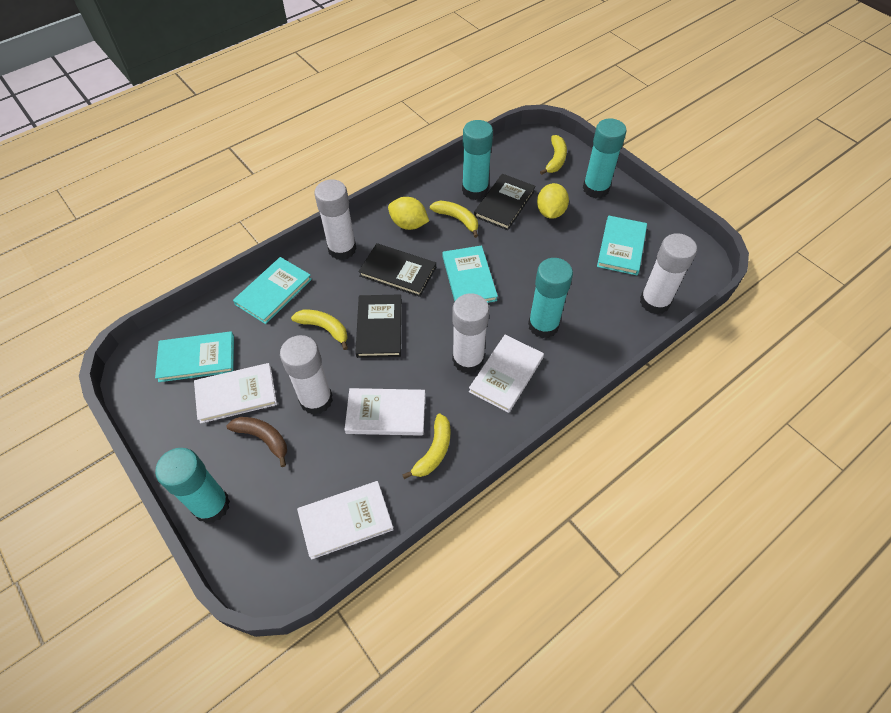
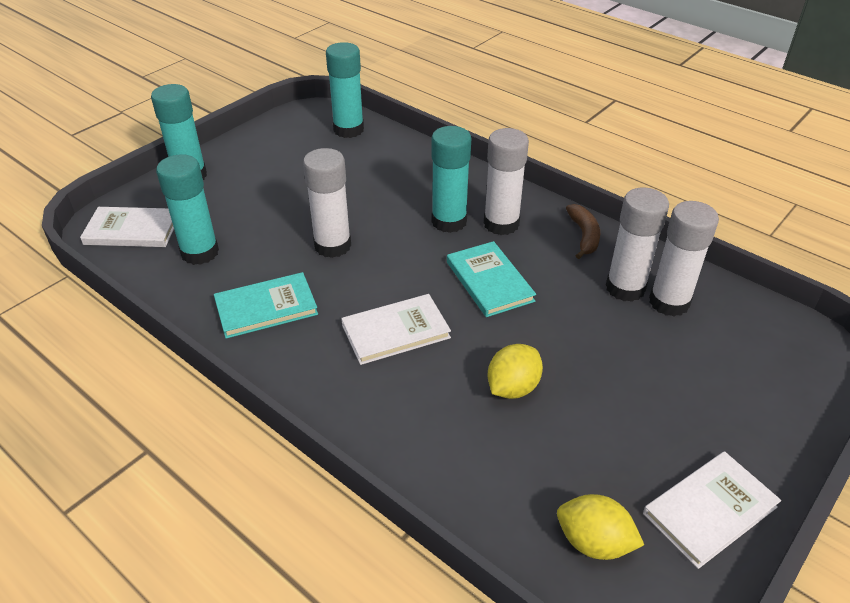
black book: 3 -> 0
turquoise book: 4 -> 2
white book: 4 -> 3
yellow banana: 4 -> 0

